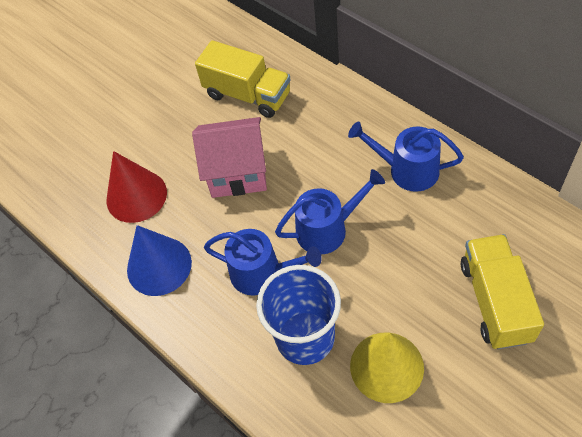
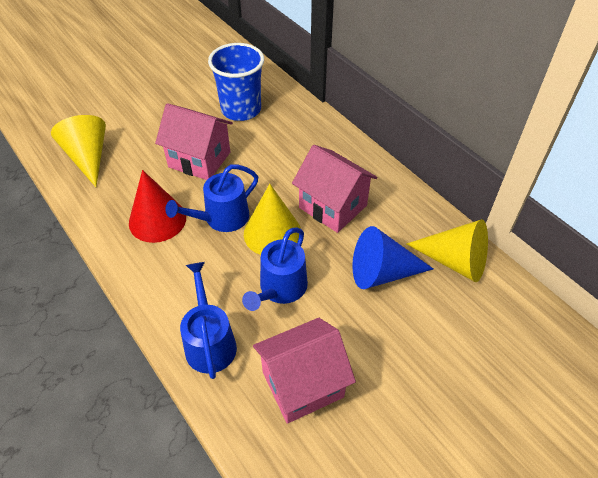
pink house: 1 -> 3
yellow cone: 1 -> 3
yellow truck: 2 -> 0

